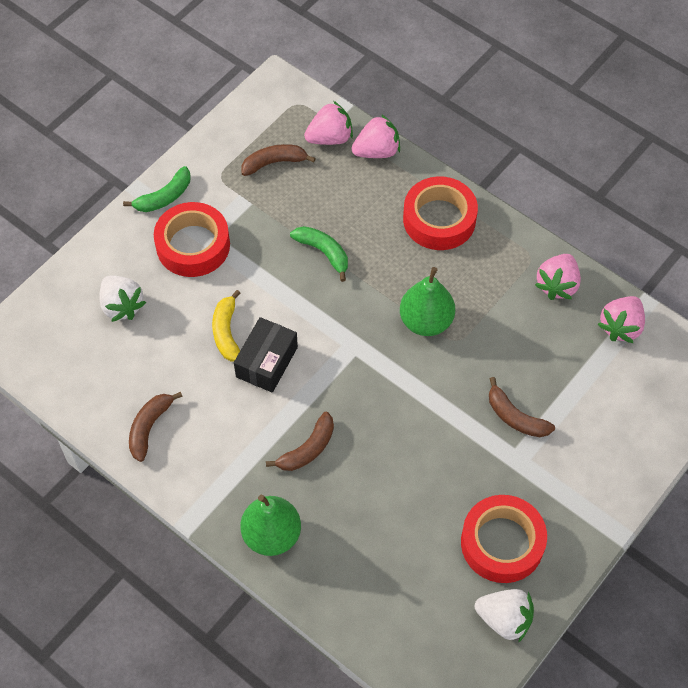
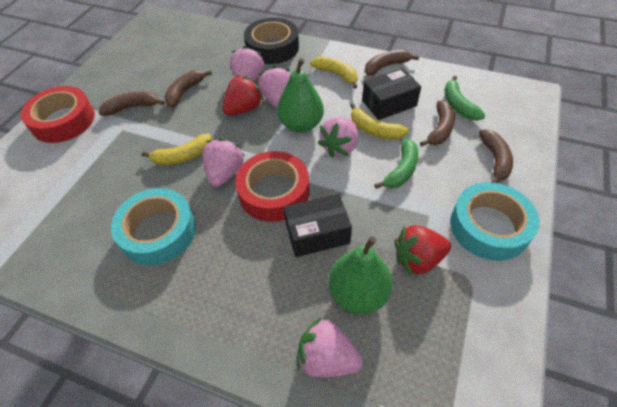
black box: 1 -> 2
black tape: 0 -> 1
brown banana: 4 -> 5
pink strawberry: 4 -> 5
red strawberry: 0 -> 2
red tape: 3 -> 2
turquoise tape: 0 -> 2
white strawberry: 2 -> 0
yellow banana: 1 -> 3

